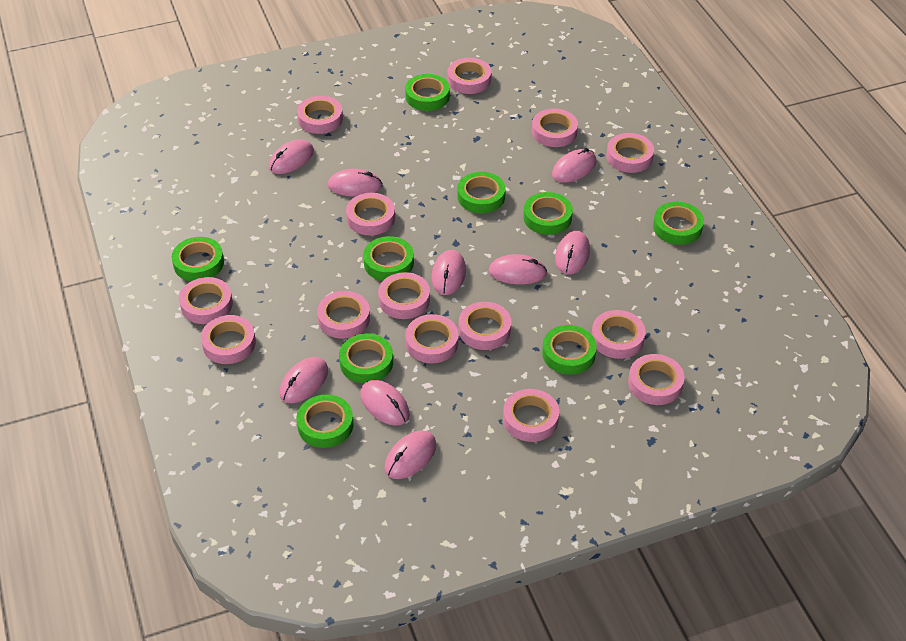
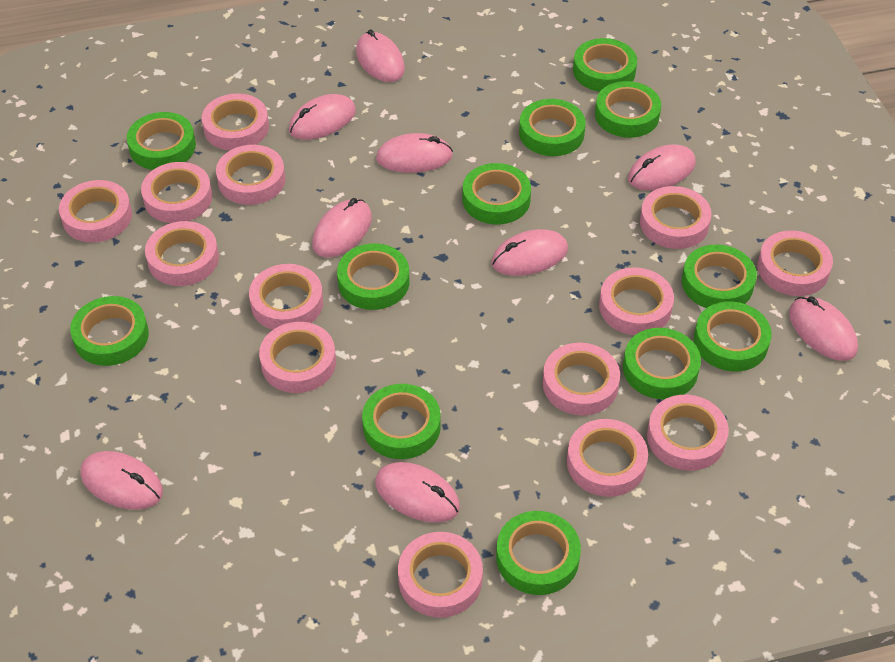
green tape: 9 -> 12

